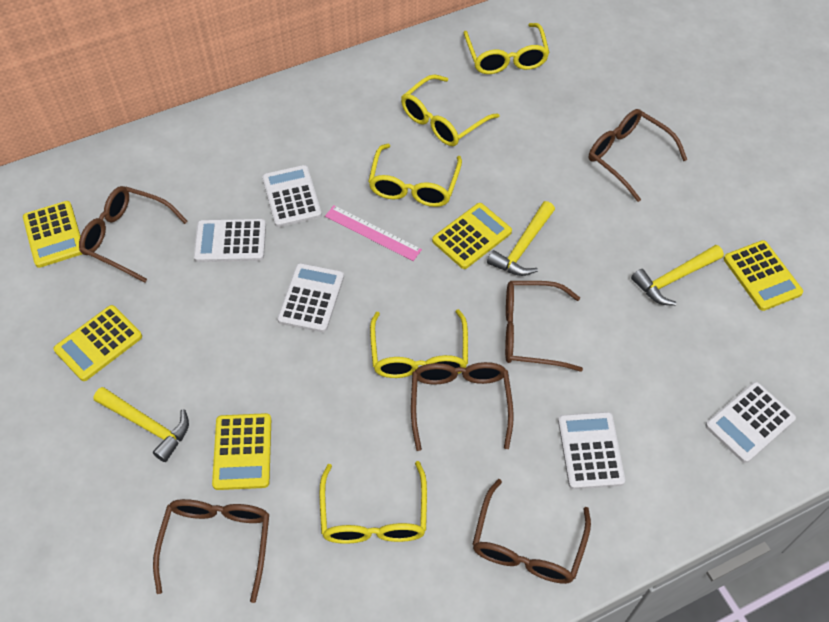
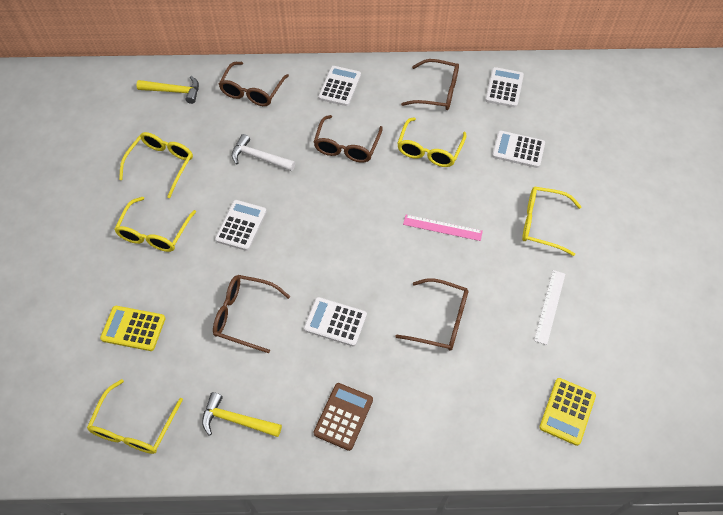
brown calculator: 0 -> 1
brown glasses: 6 -> 5
white hammer: 0 -> 1
white ruler: 0 -> 1
yellow calculator: 5 -> 2
yellow hammer: 3 -> 2

